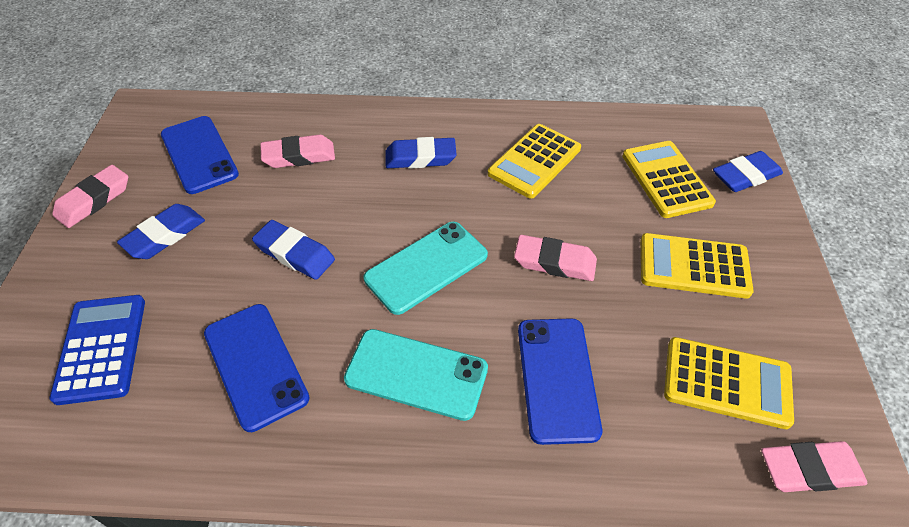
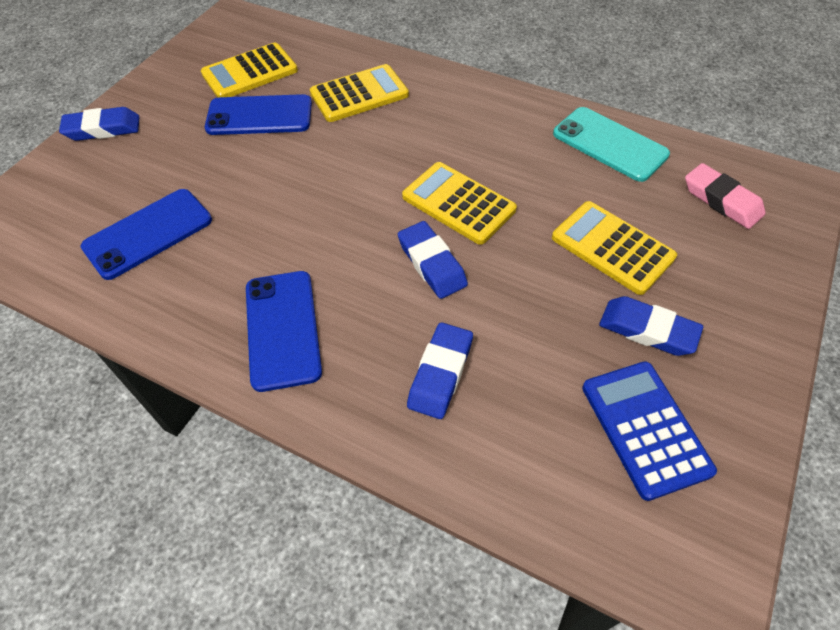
pink eraser: 4 -> 1
turquoise phone: 2 -> 1

